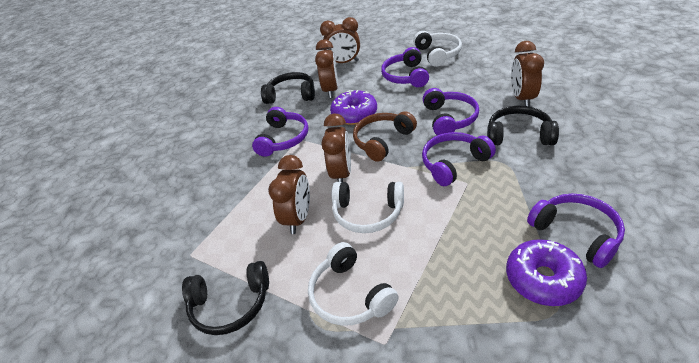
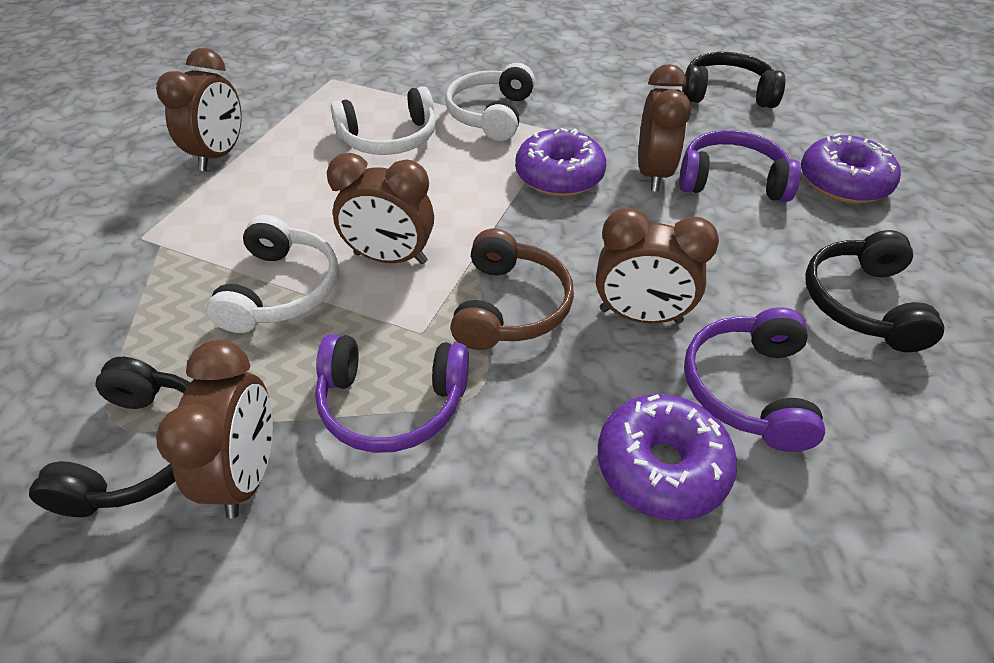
purple donut: 2 -> 3
purple headphones: 5 -> 3

